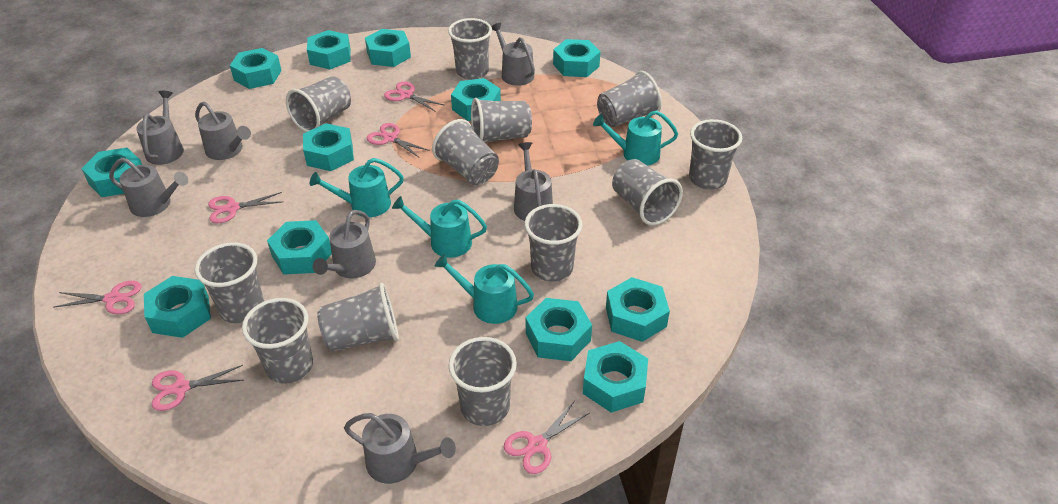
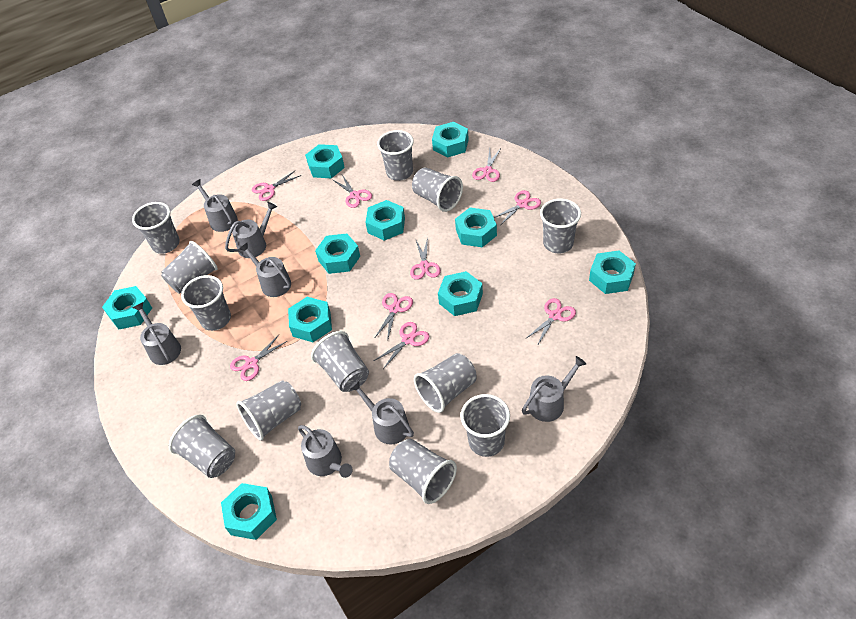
pink scissors: 6 -> 9
turquoise nut: 12 -> 10
turquoise watering can: 4 -> 0

